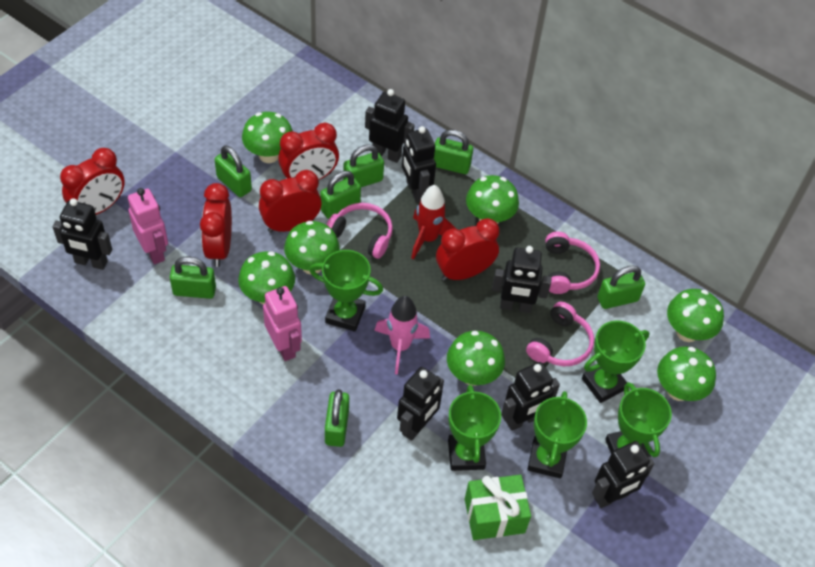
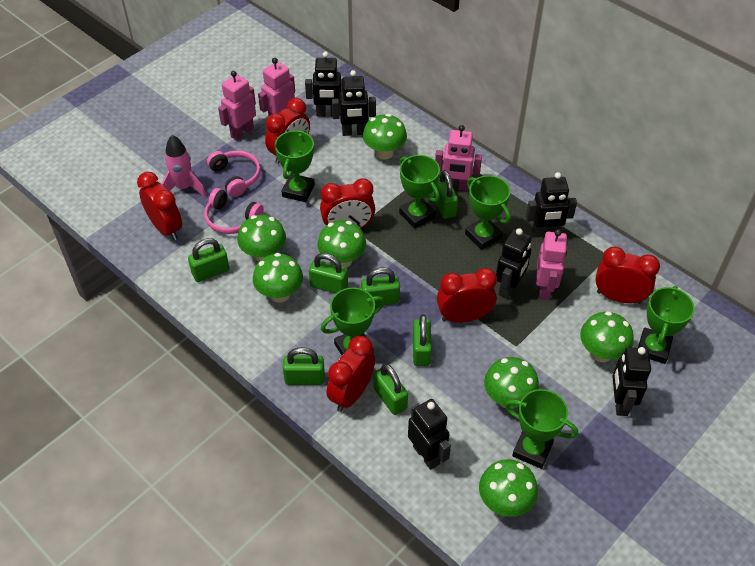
black robot: 7 -> 6
green gift: 1 -> 0
green trophy: 5 -> 6
pink headphones: 3 -> 2
pink robot: 2 -> 4
red clock: 5 -> 6
red rocket: 1 -> 0

